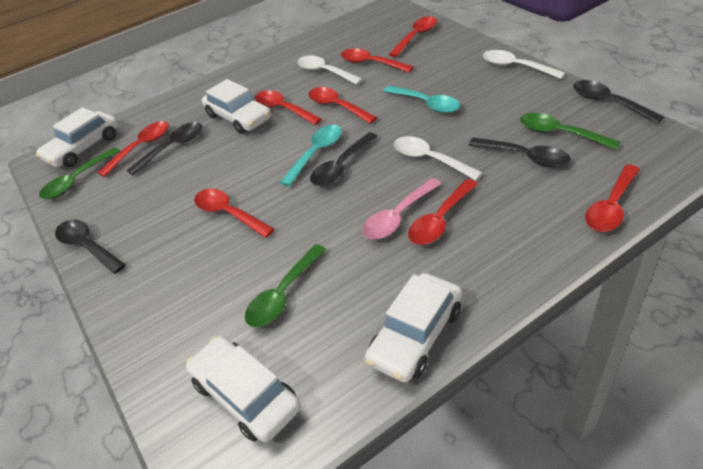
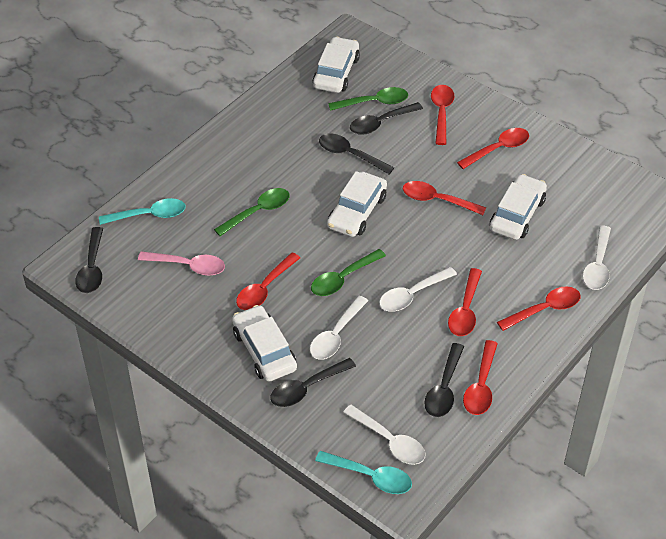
red spoon: 8 -> 7
white spoon: 3 -> 4

